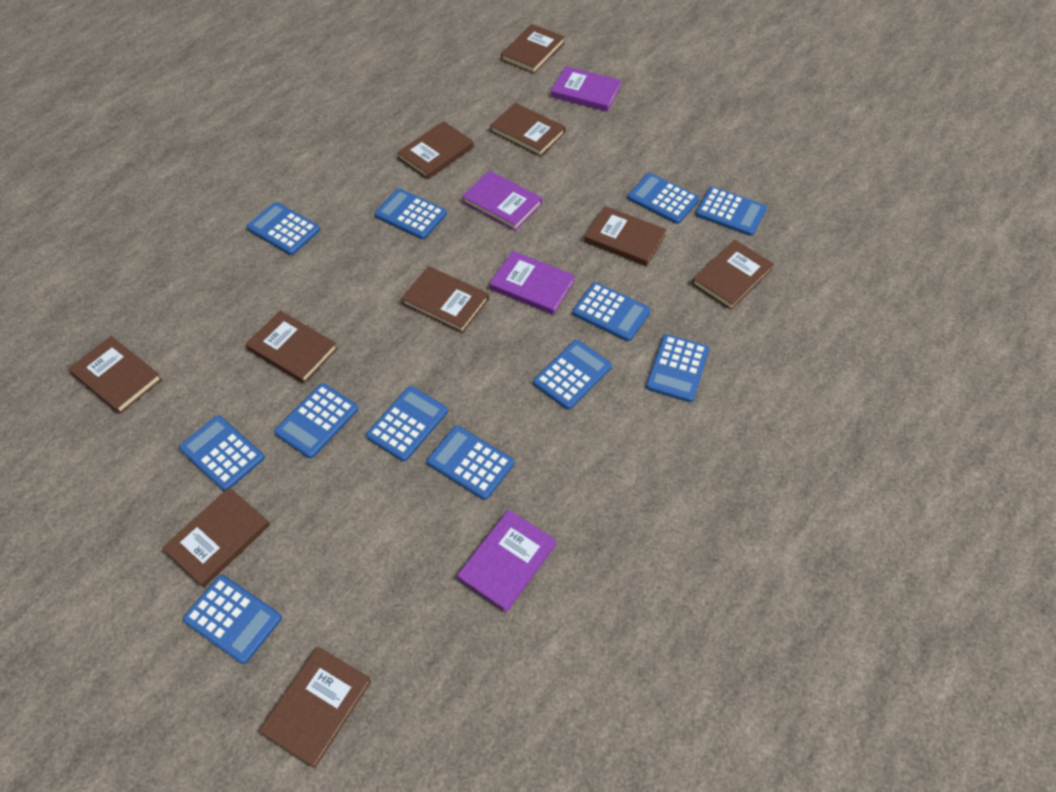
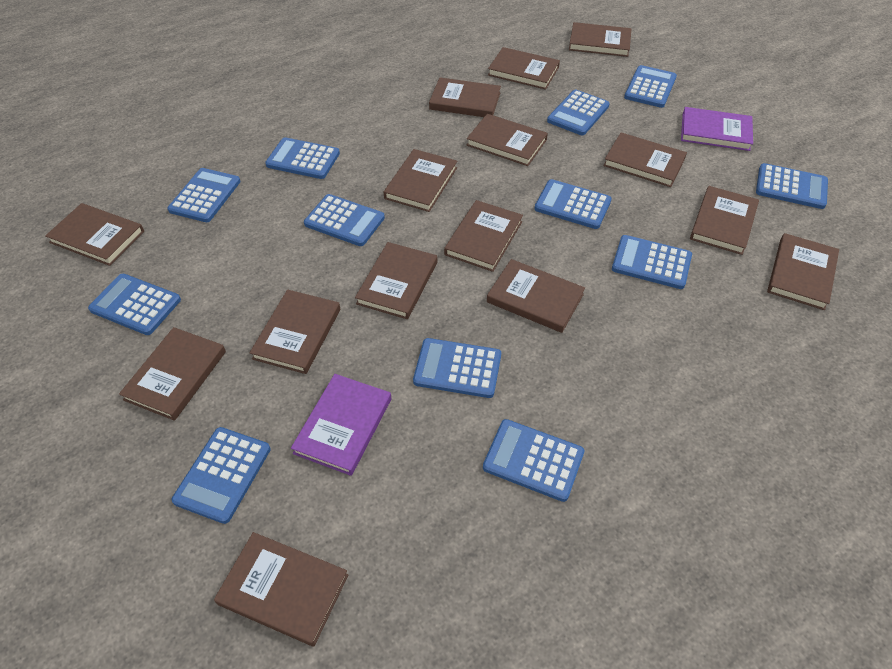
brown book: 10 -> 15
purple book: 4 -> 2

